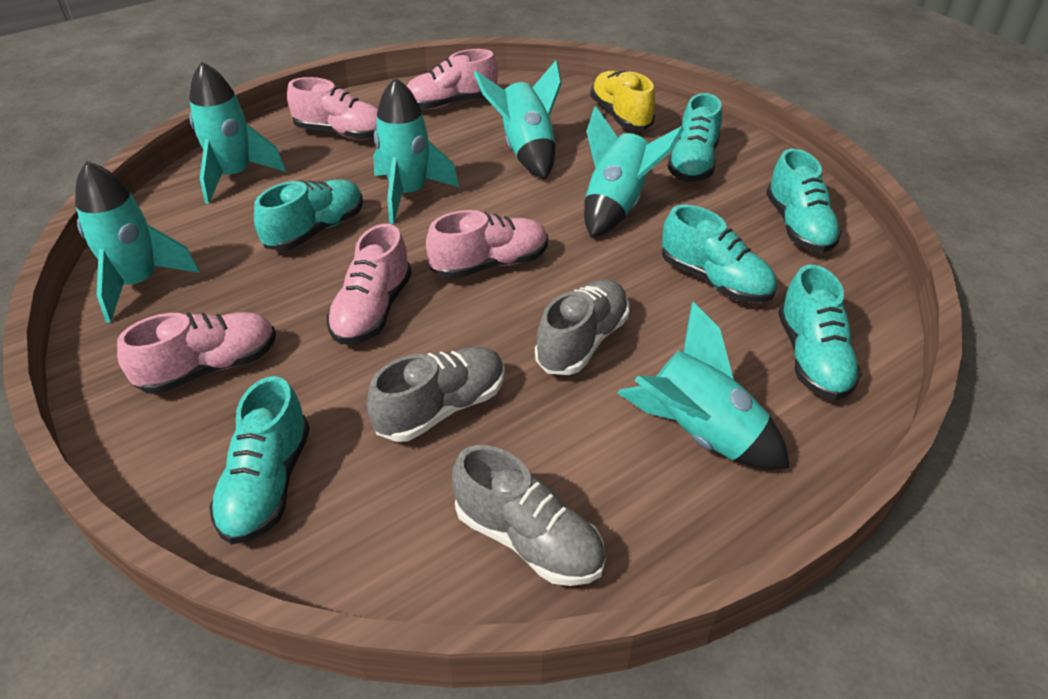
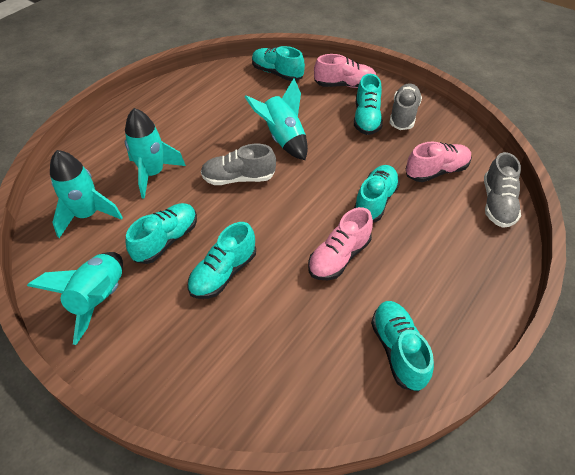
pink shoe: 5 -> 3
turquoise rocket: 6 -> 4
yellow shoe: 1 -> 0

